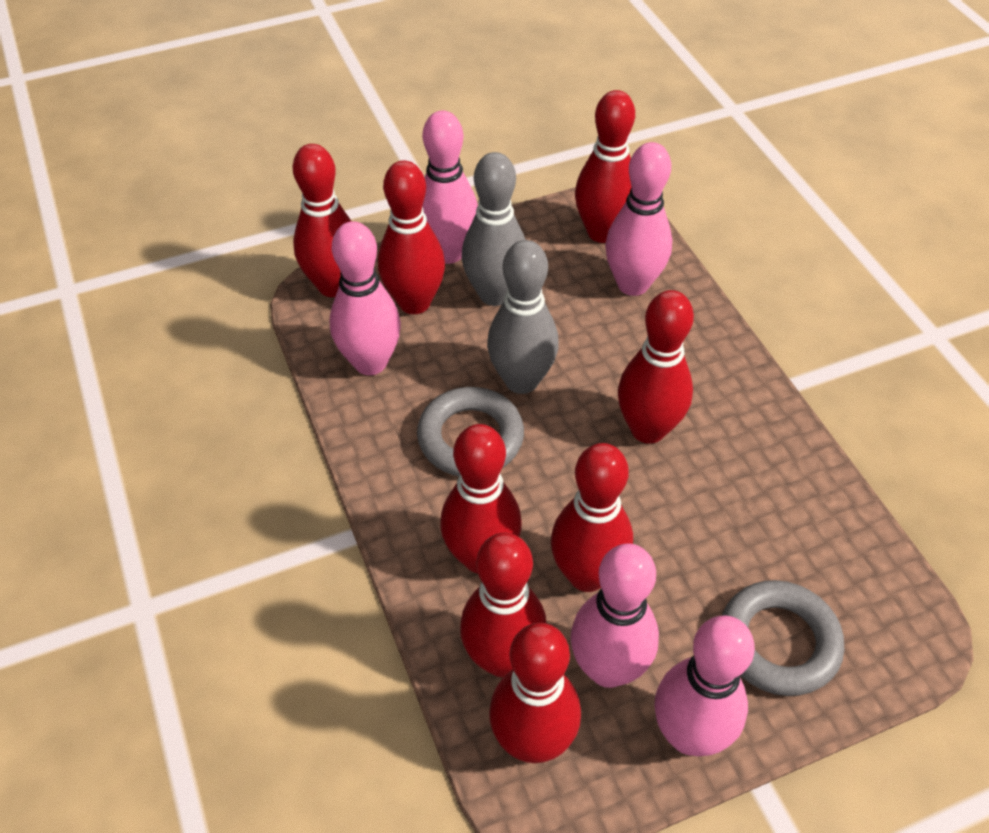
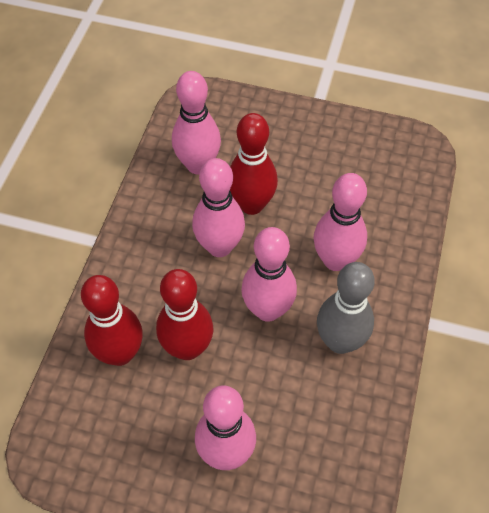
grey bowling pin: 2 -> 1
grey ring: 2 -> 0
red bowling pin: 8 -> 3

